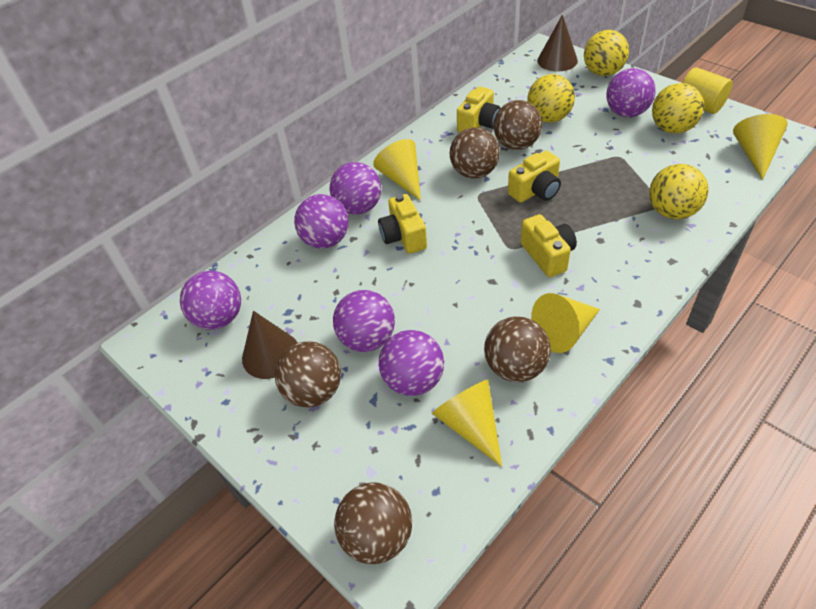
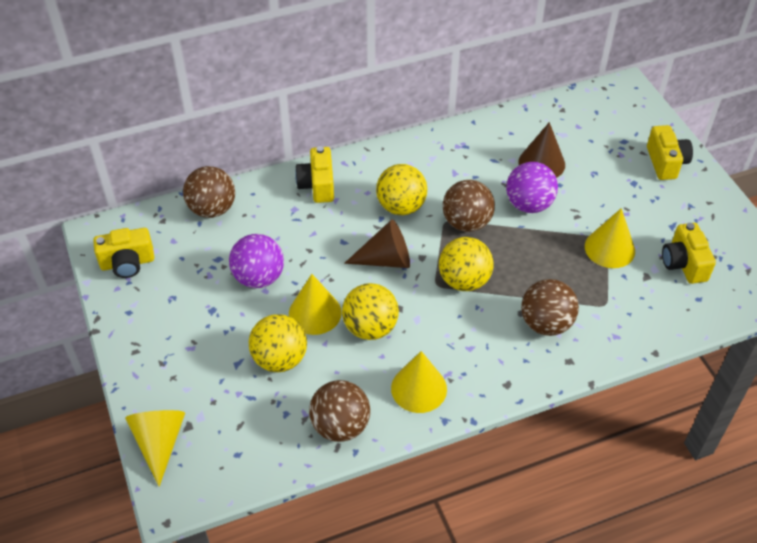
brown ball: 5 -> 4
purple ball: 6 -> 2
yellow cylinder: 1 -> 0

